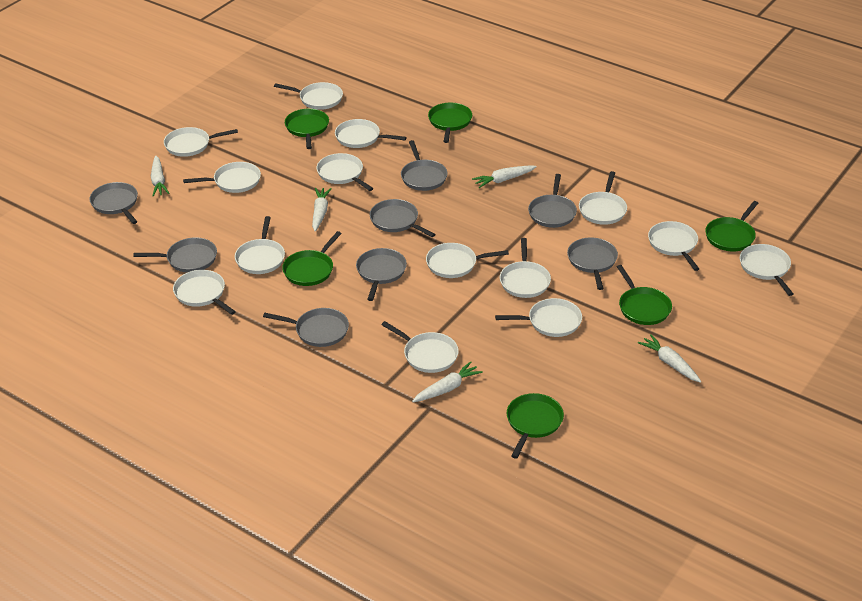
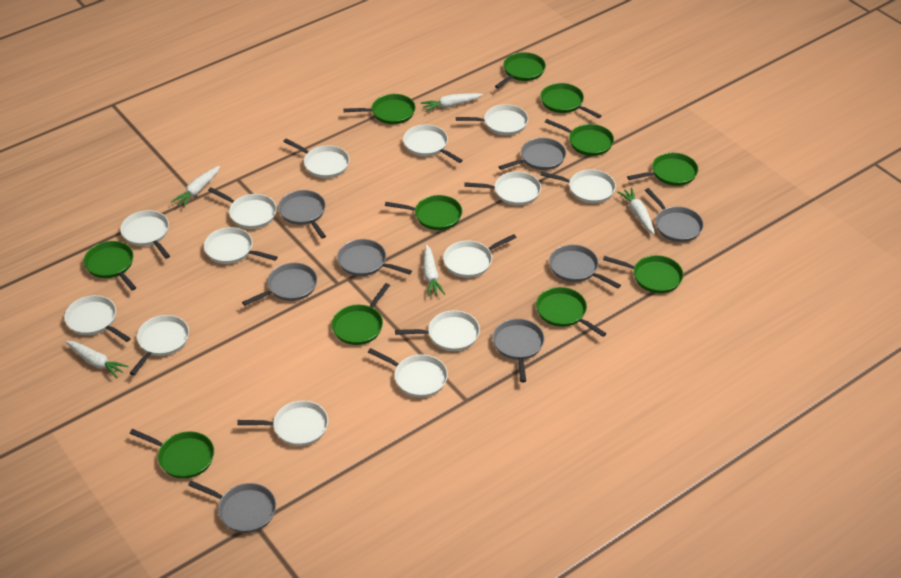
green pan: 6 -> 11

